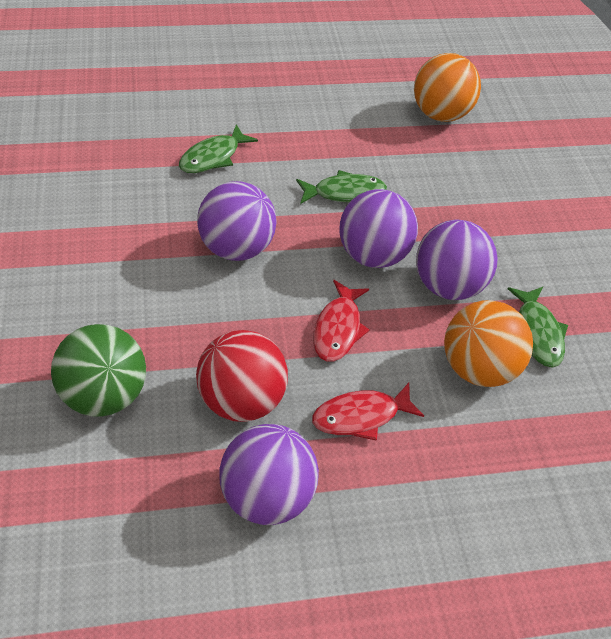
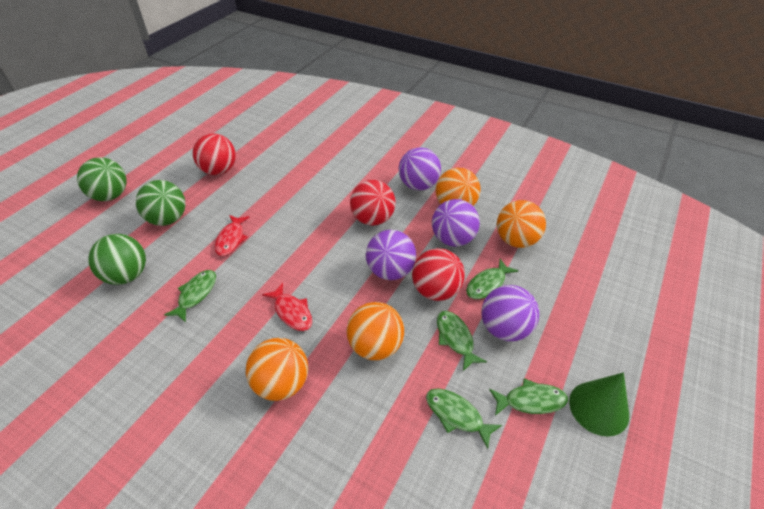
green ball: 1 -> 3
green cone: 0 -> 1
green fish: 3 -> 5
orange ball: 2 -> 4
red ball: 1 -> 3

